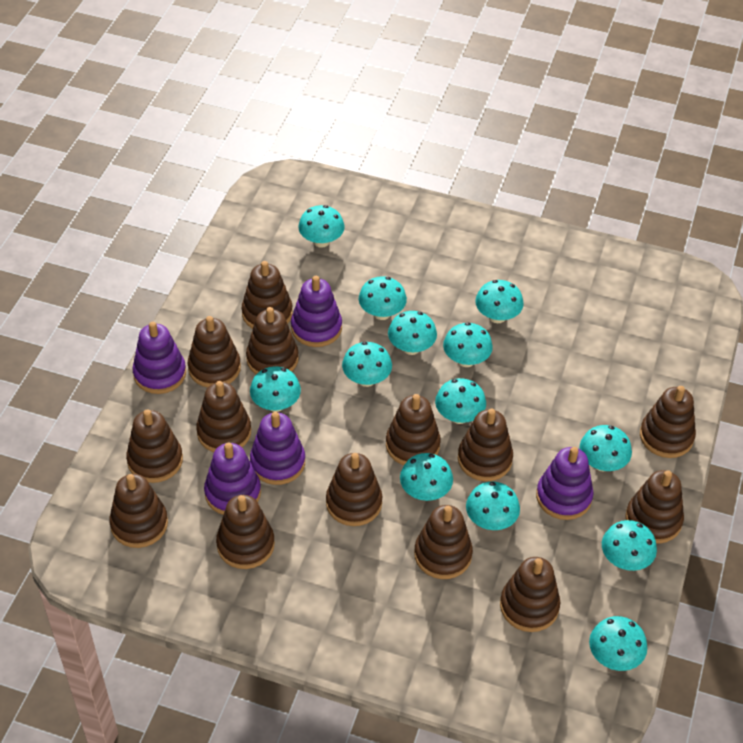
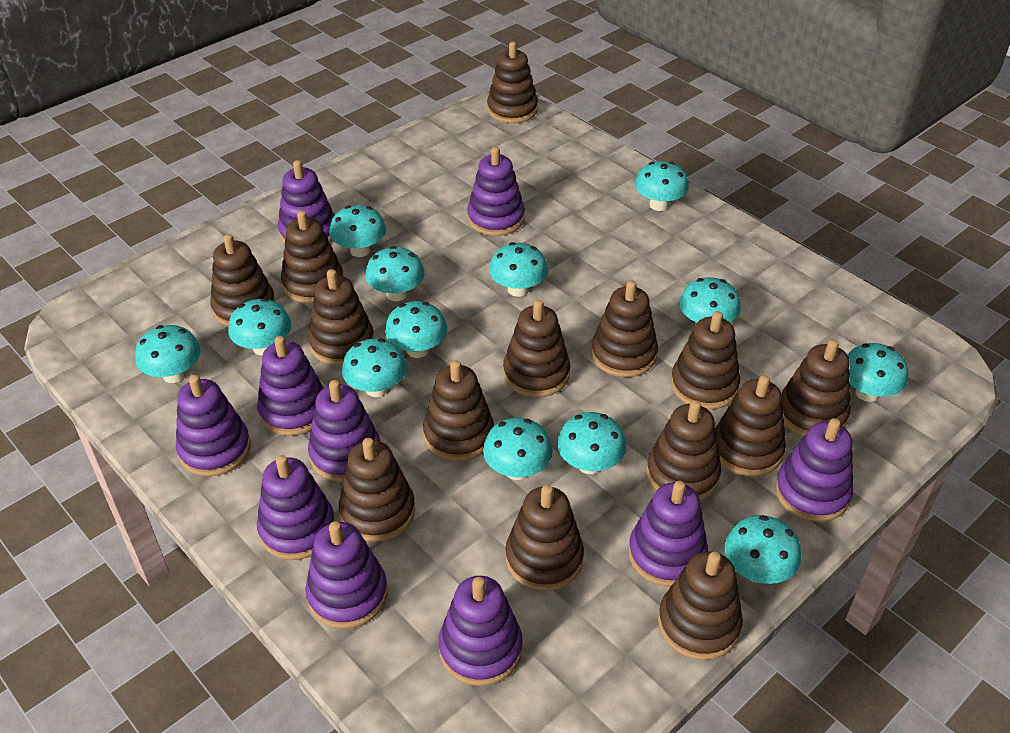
purple stacking toy: 5 -> 10

